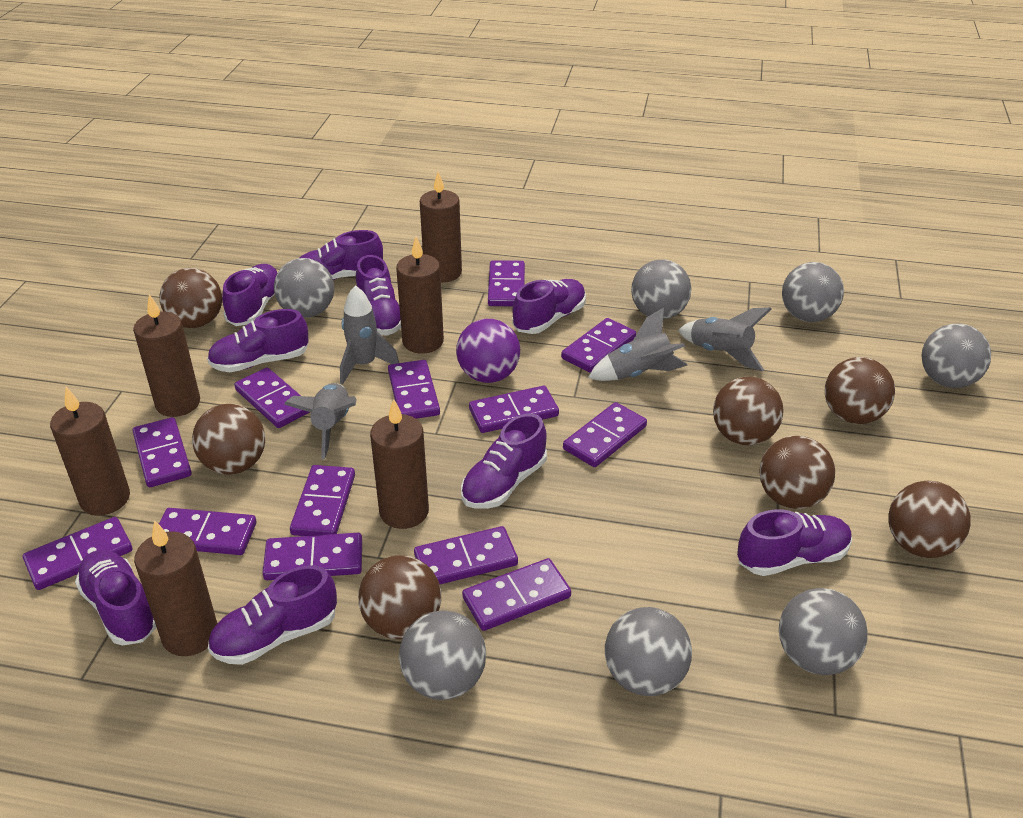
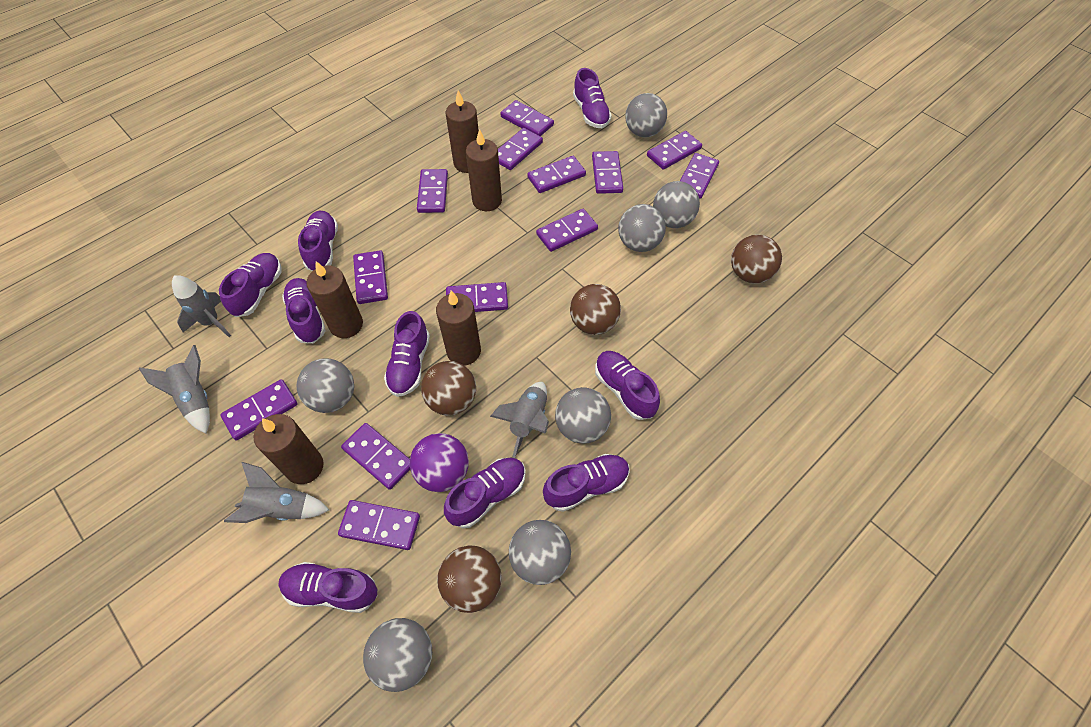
brown ball: 7 -> 4
brown candle: 6 -> 5

